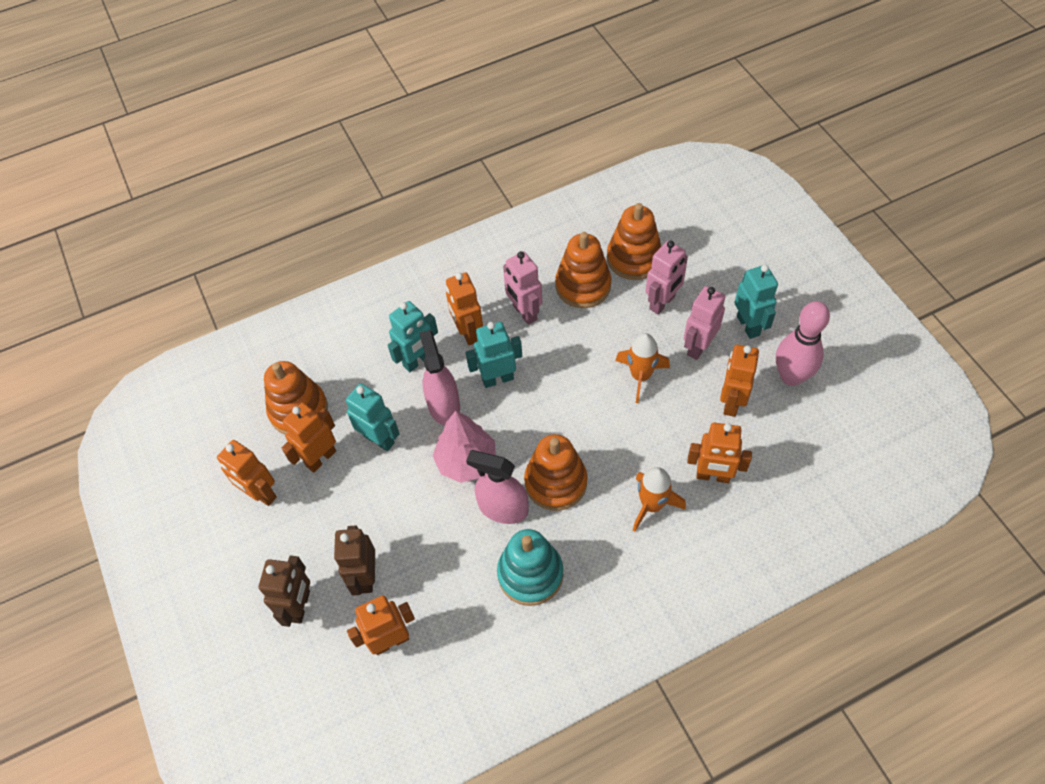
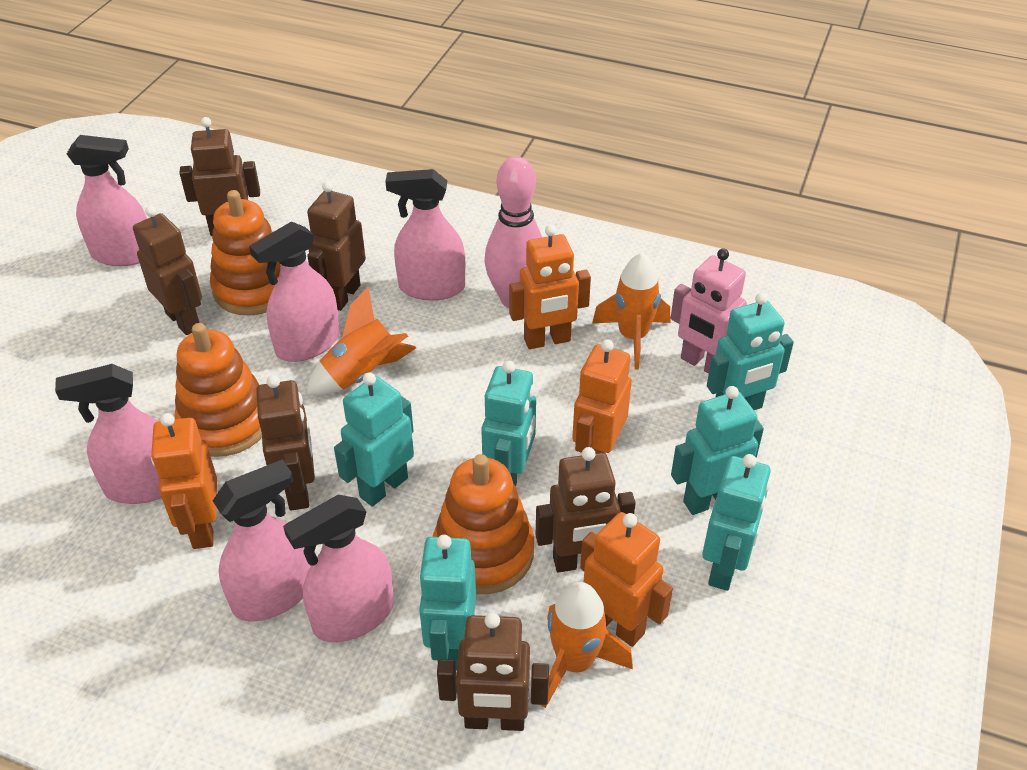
brown robot: 2 -> 6
orange robot: 6 -> 4
orange rocket: 2 -> 3
orange stacking toy: 4 -> 3
pink robot: 3 -> 1
pink spray bottle: 2 -> 6
pink tree: 1 -> 0
turquoise robot: 4 -> 6
turquoise stacking toy: 1 -> 0

